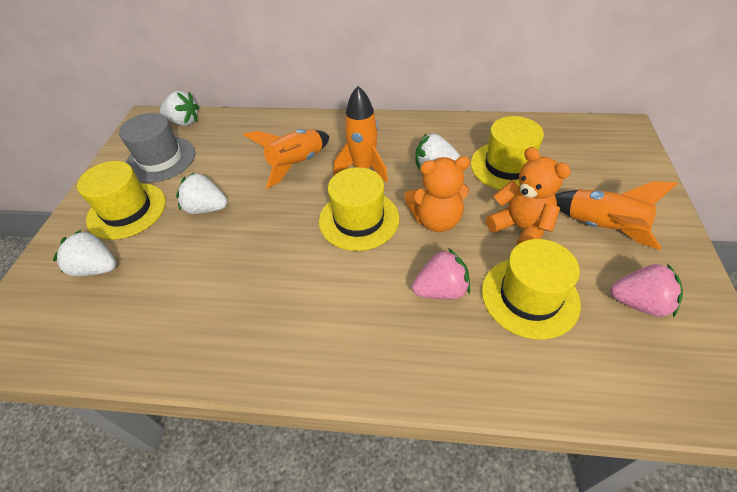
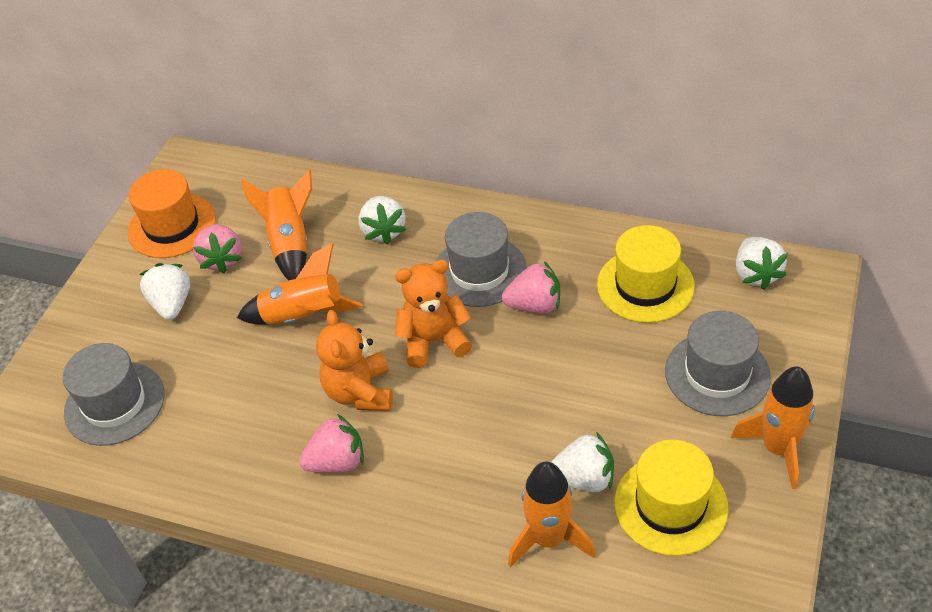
grey hat: 1 -> 3
orange hat: 0 -> 1
orange rocket: 3 -> 4
pink strawberry: 2 -> 3
yellow hat: 4 -> 2

